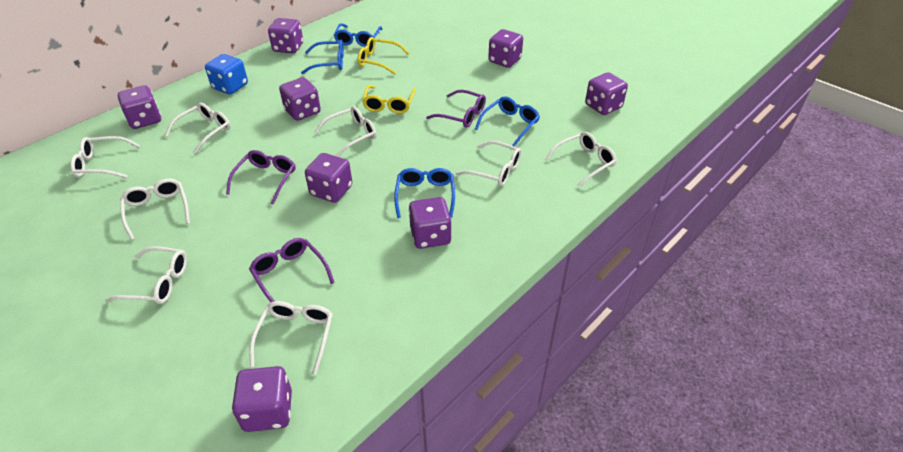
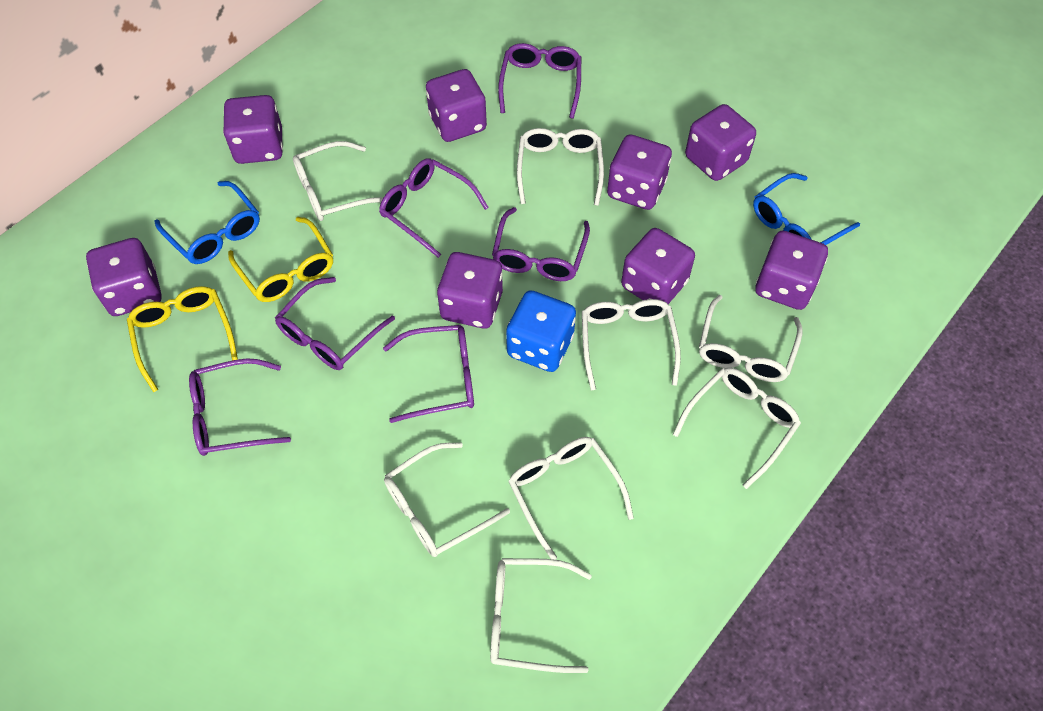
blue glasses: 4 -> 2
purple glasses: 3 -> 6

